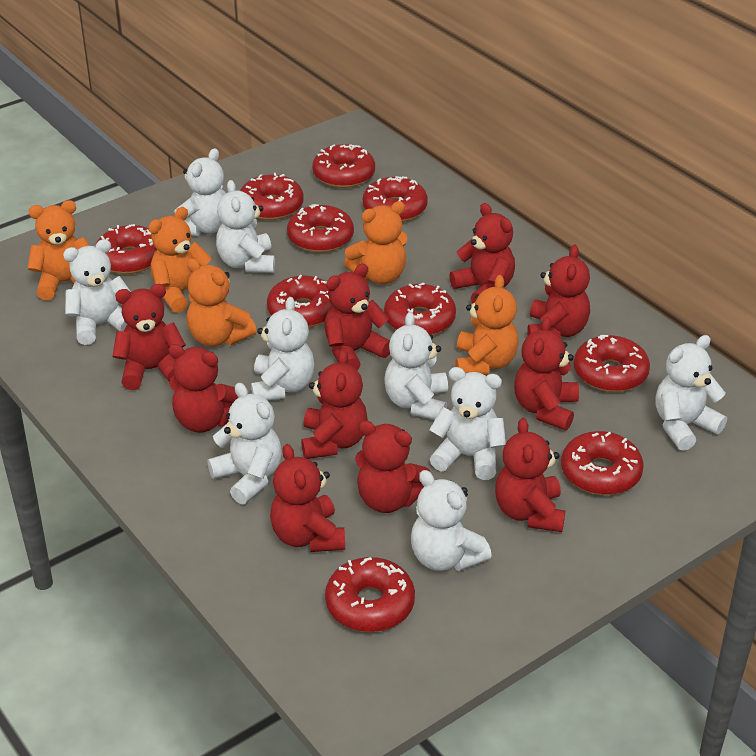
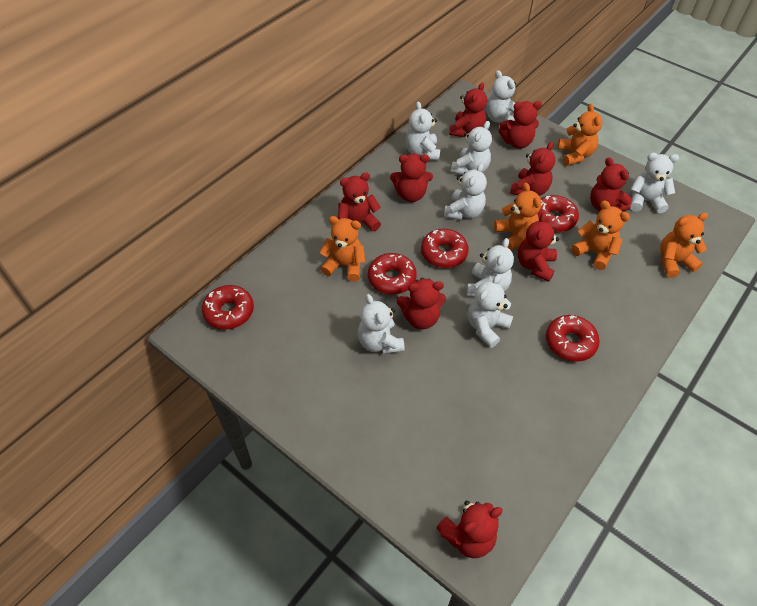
red donut: 10 -> 5
red teddy bear: 10 -> 9
white teddy bear: 9 -> 8

